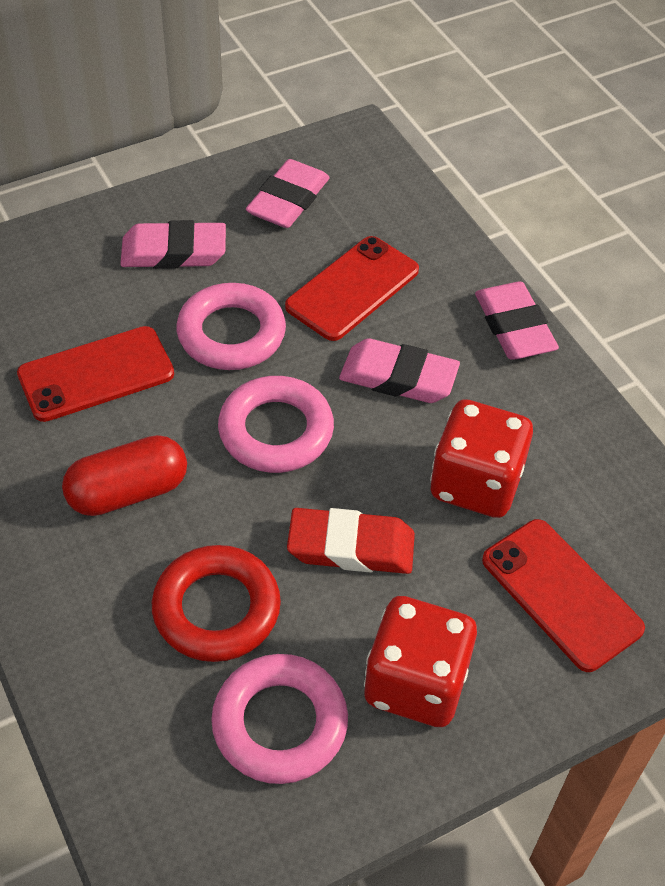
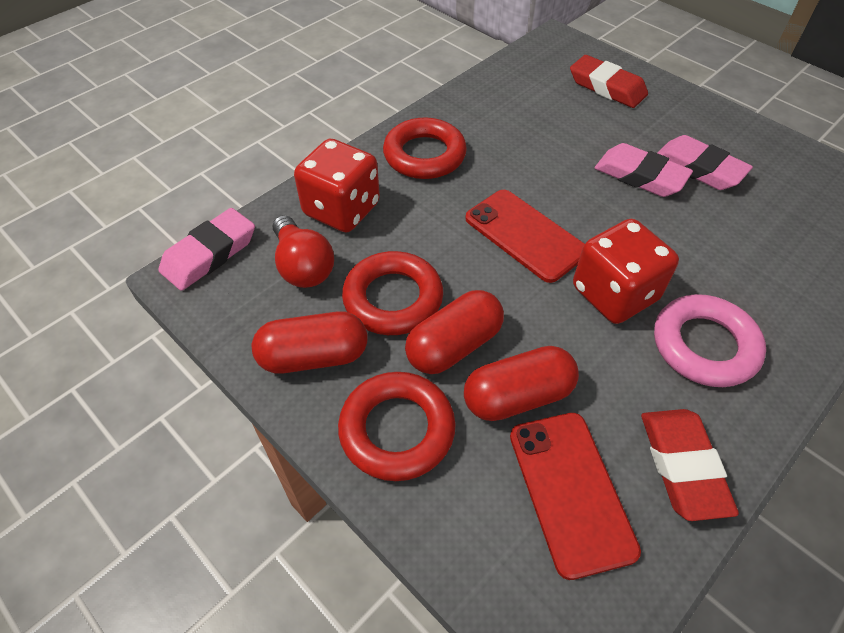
pink eraser: 4 -> 3
pink ring: 3 -> 1
red capsule: 1 -> 3
red eraser: 1 -> 2
red light bulb: 0 -> 1
red phone: 3 -> 2
red ring: 1 -> 3

